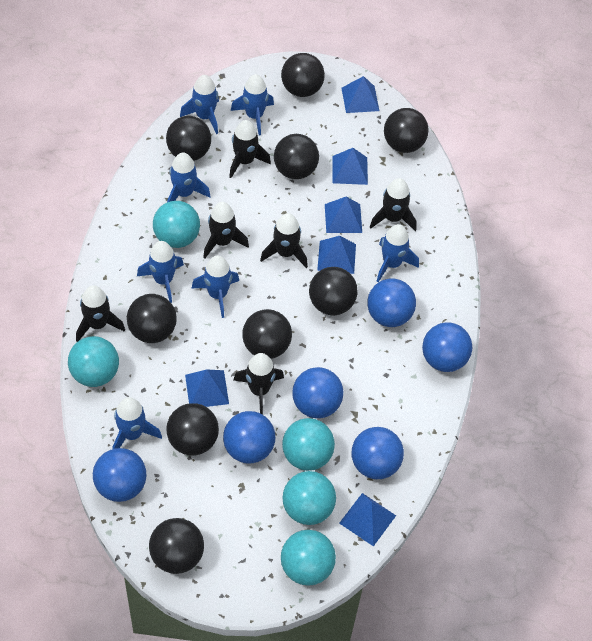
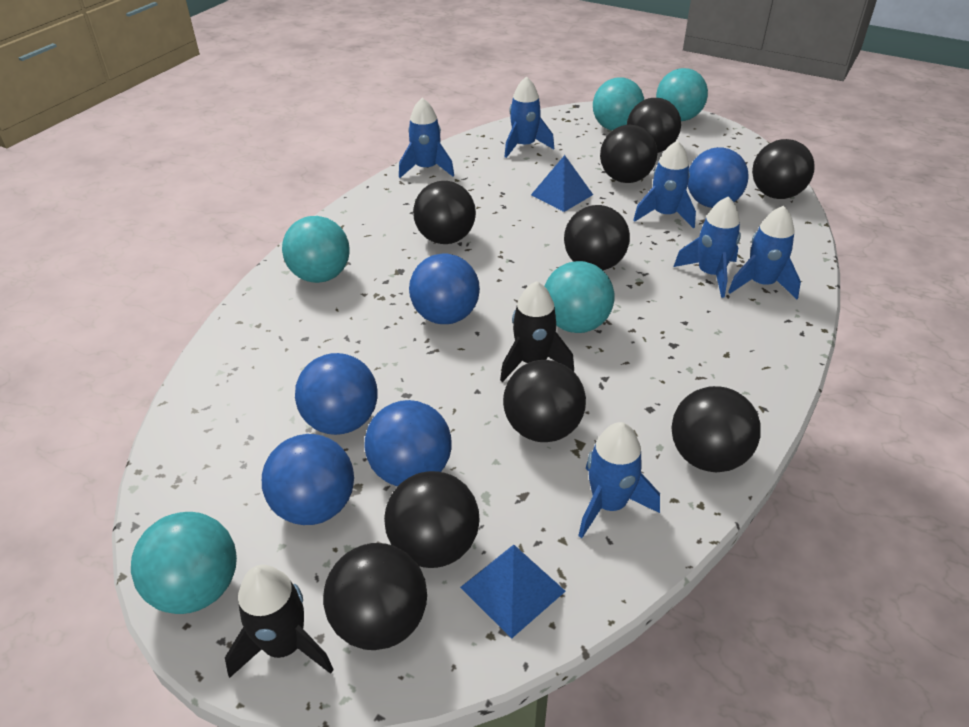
black rocket: 6 -> 2
blue ball: 6 -> 5
blue pyramid: 6 -> 2
blue rocket: 7 -> 6

